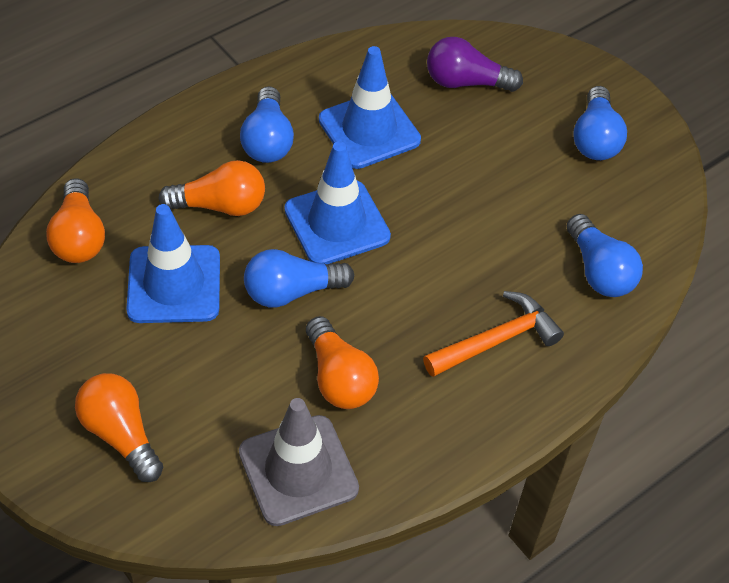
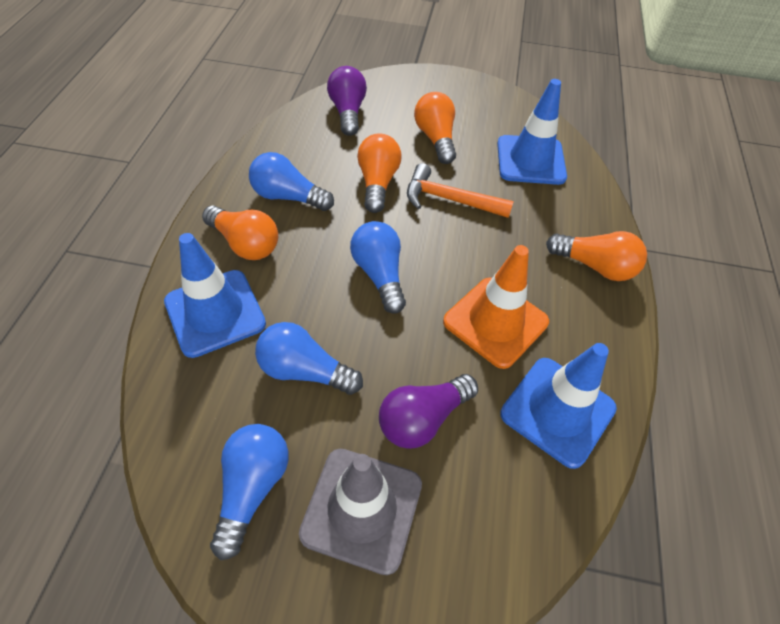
orange traffic cone: 0 -> 1
purple light bulb: 1 -> 2

